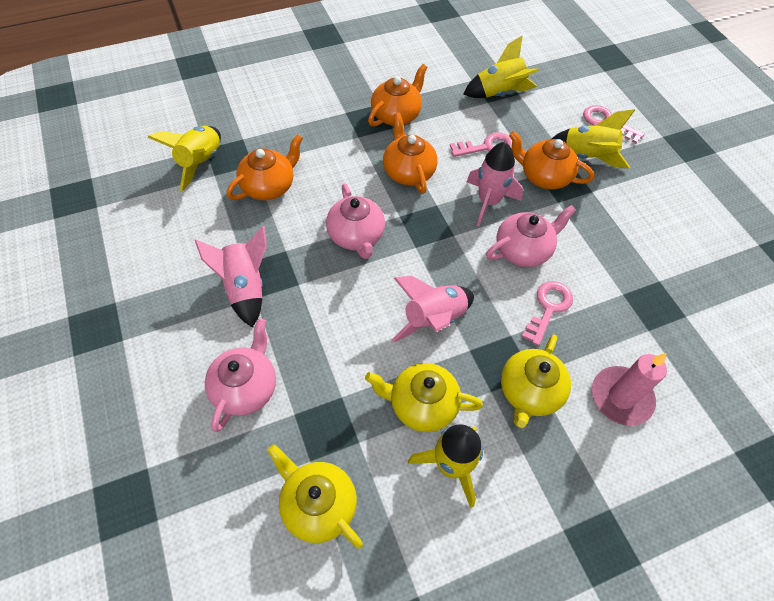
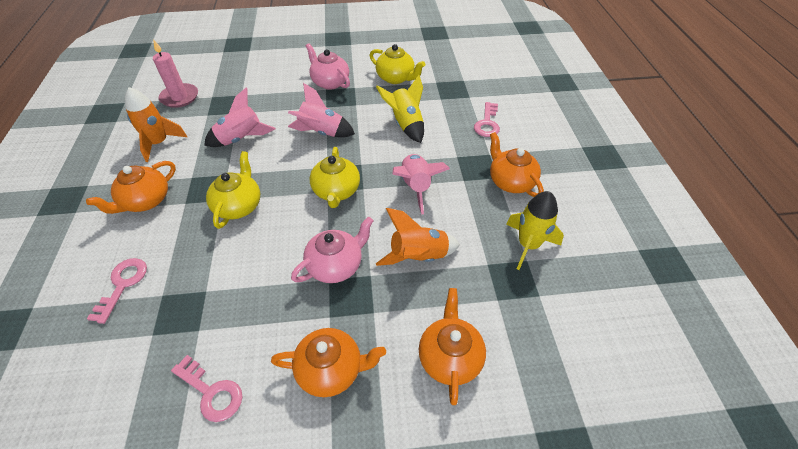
orange rocket: 0 -> 2
pink teapot: 3 -> 2
yellow rocket: 4 -> 2

